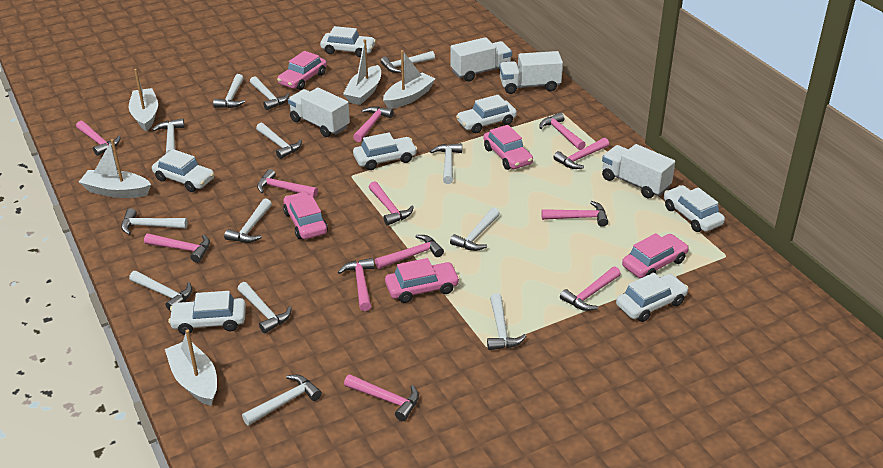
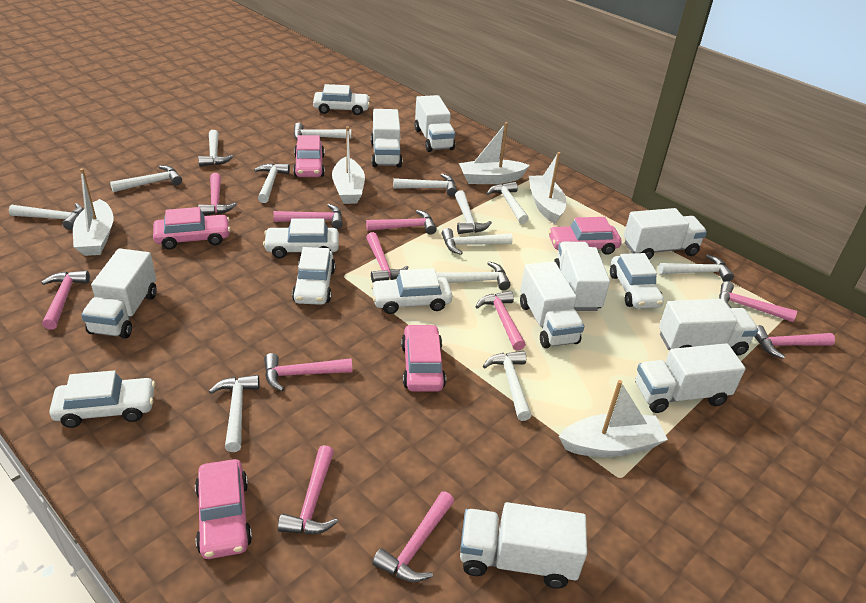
pink hammer: 12 -> 11
white car: 7 -> 6
white truck: 4 -> 9

